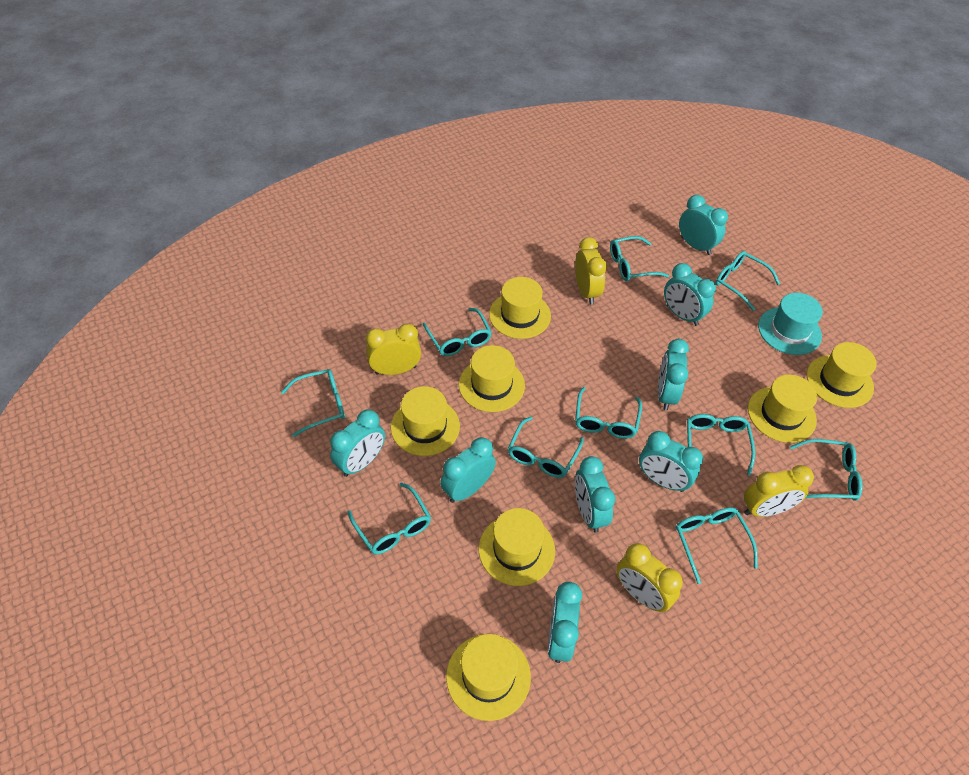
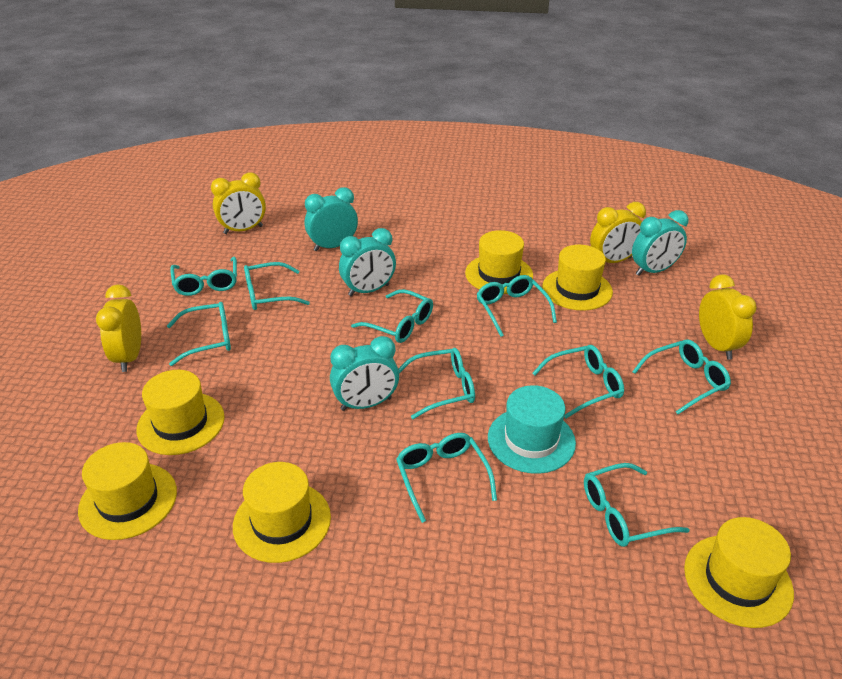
turquoise clock: 8 -> 4
yellow hat: 7 -> 6

